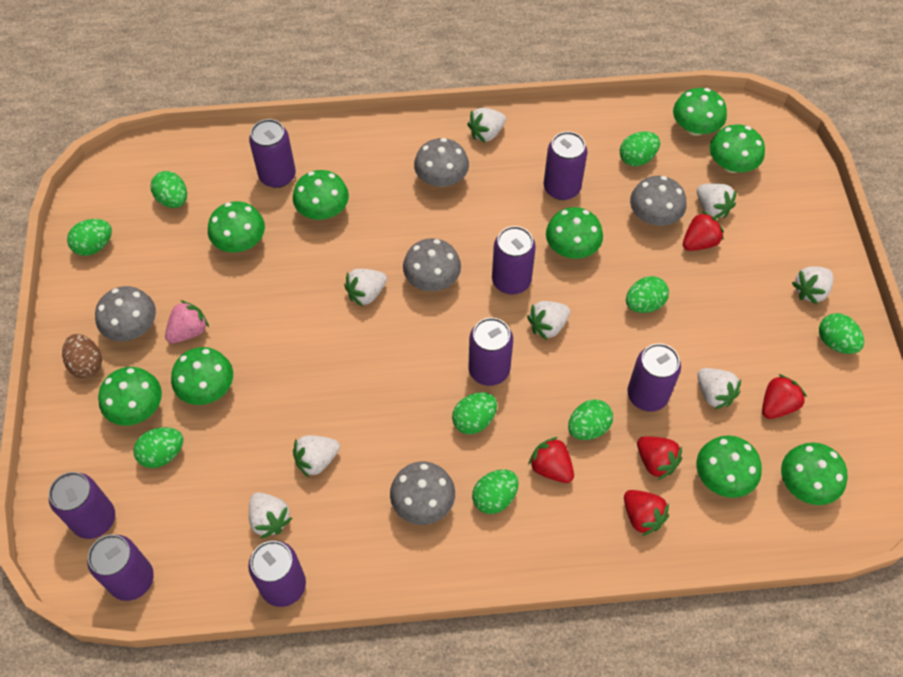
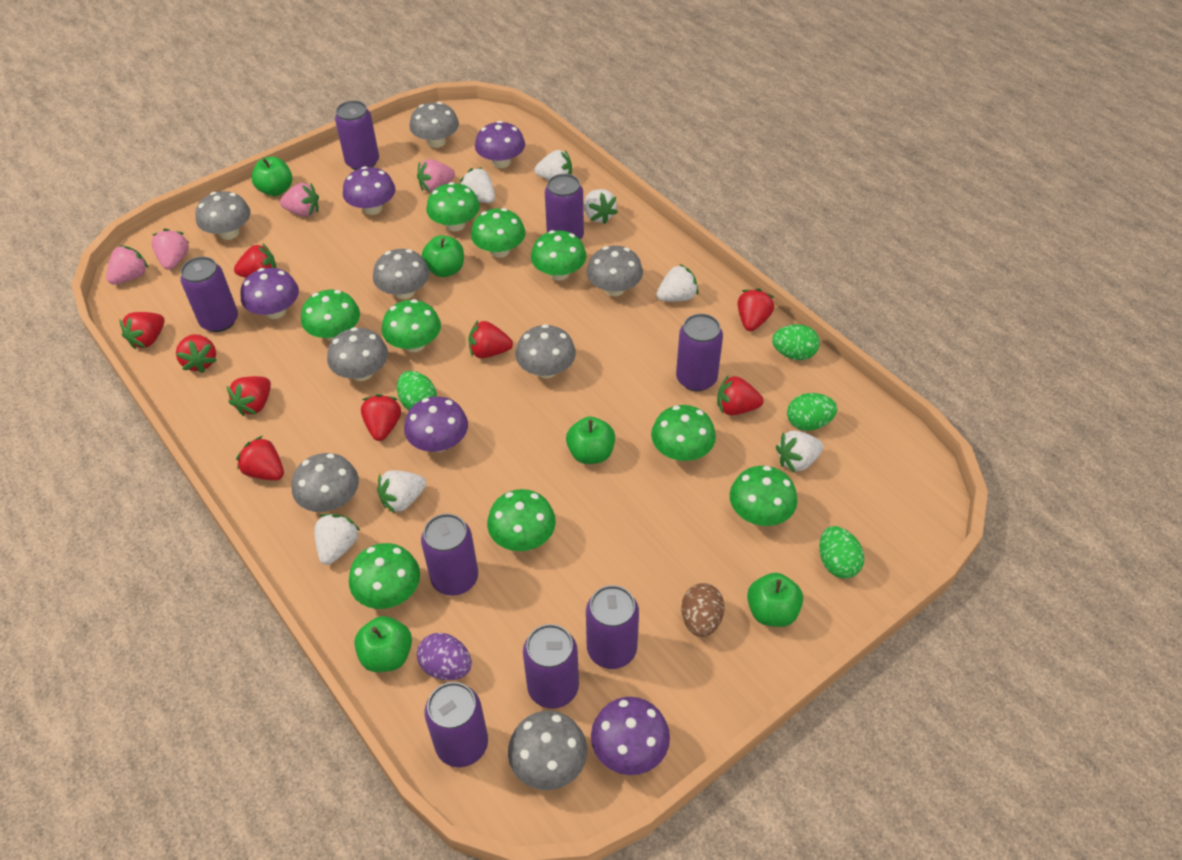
green apple: 0 -> 5
green egg: 9 -> 4
grey mushroom: 5 -> 8
pink strawberry: 1 -> 4
purple egg: 0 -> 1
purple mushroom: 0 -> 5
red strawberry: 5 -> 9
white strawberry: 8 -> 7

